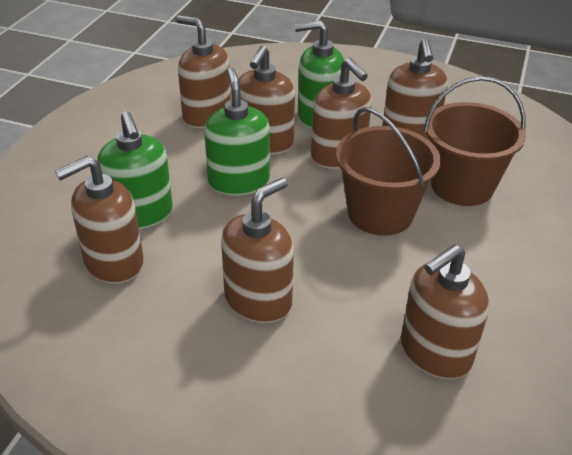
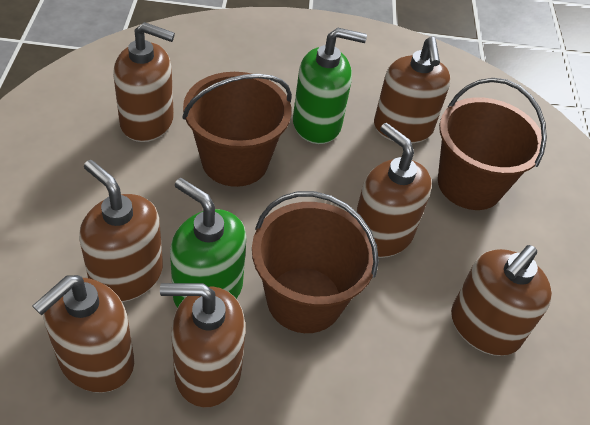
brown bucket: 2 -> 3
green soap dispenser: 3 -> 2

